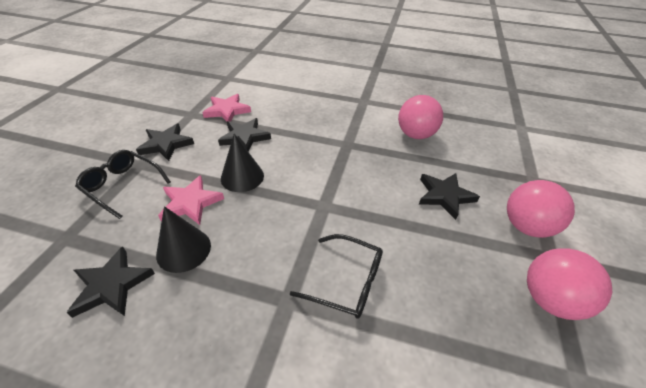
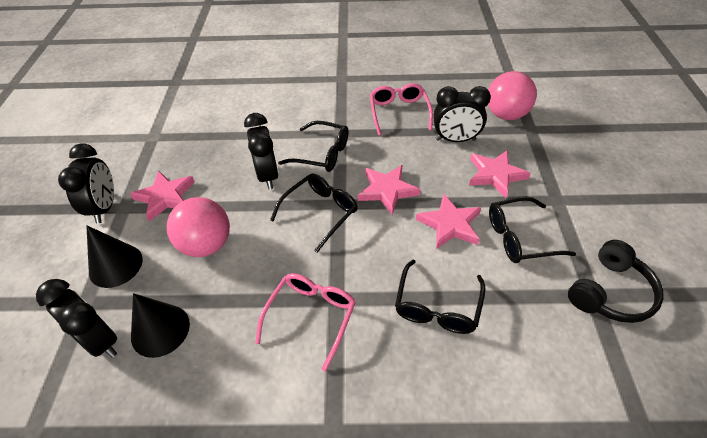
black clock: 0 -> 4
black glasses: 2 -> 4
black headphones: 0 -> 1
black star: 4 -> 0
pink ball: 3 -> 2
pink glasses: 0 -> 2
pink star: 2 -> 4

